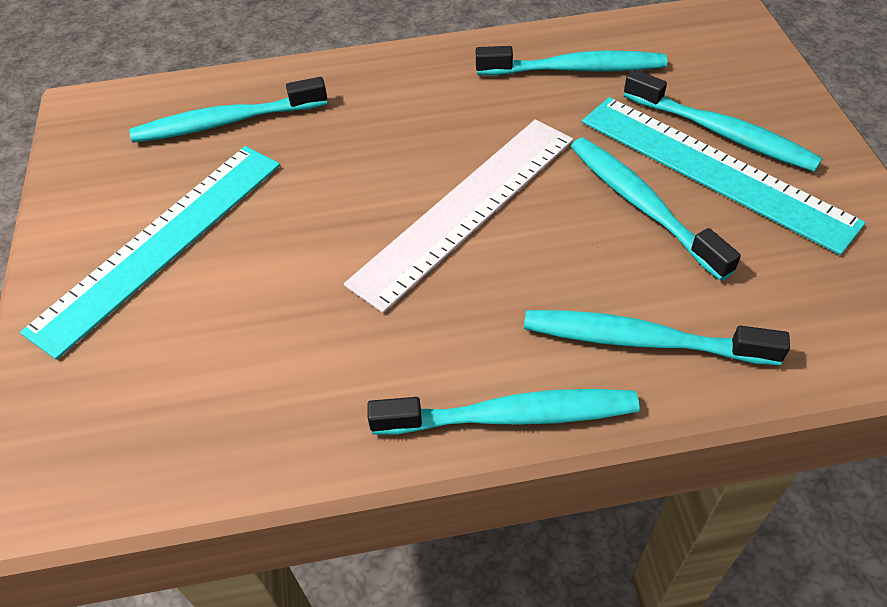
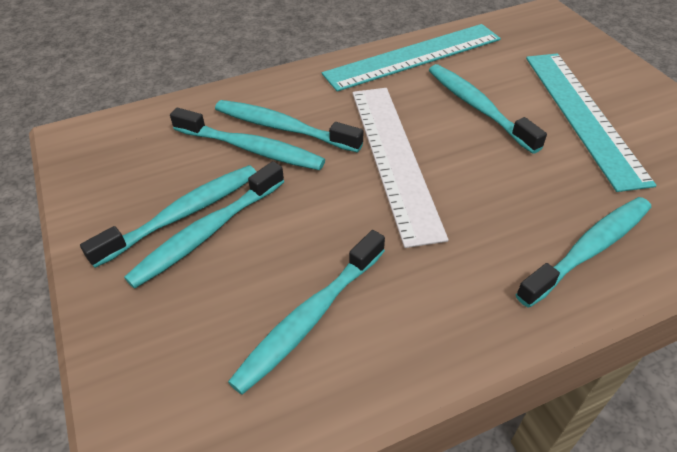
turquoise toothbrush: 6 -> 7

